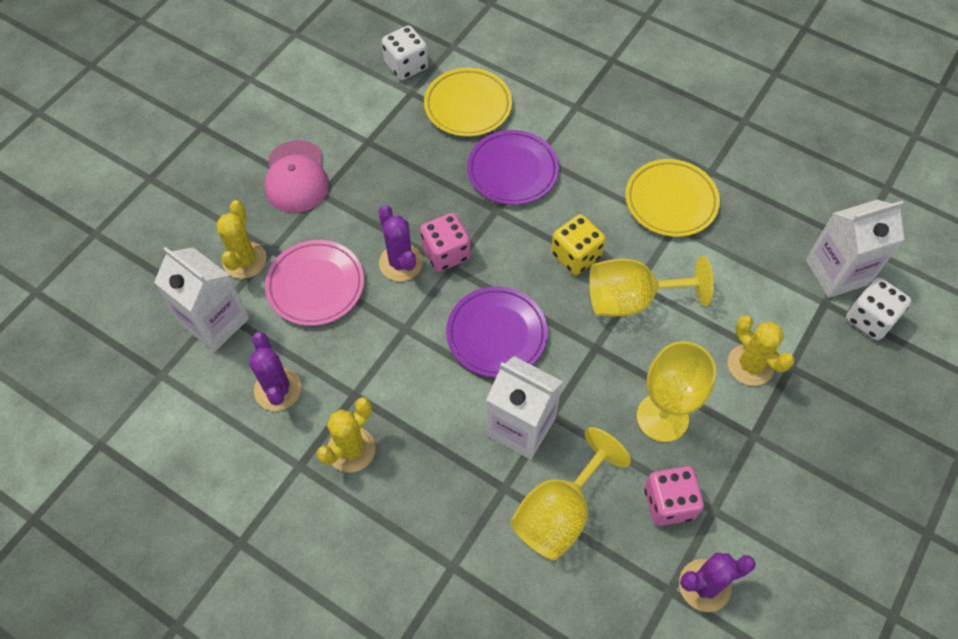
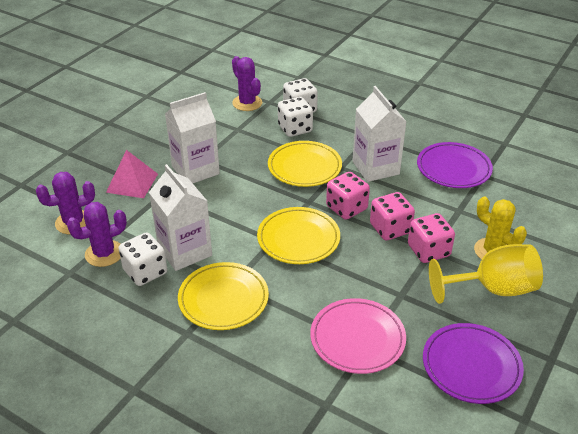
pink cap: 1 -> 0
pink dice: 2 -> 3
pink pyramid: 0 -> 1
white dice: 2 -> 3
yellow cactus: 3 -> 1
yellow dice: 1 -> 0
yellow goblet: 3 -> 1
yellow plate: 2 -> 3

